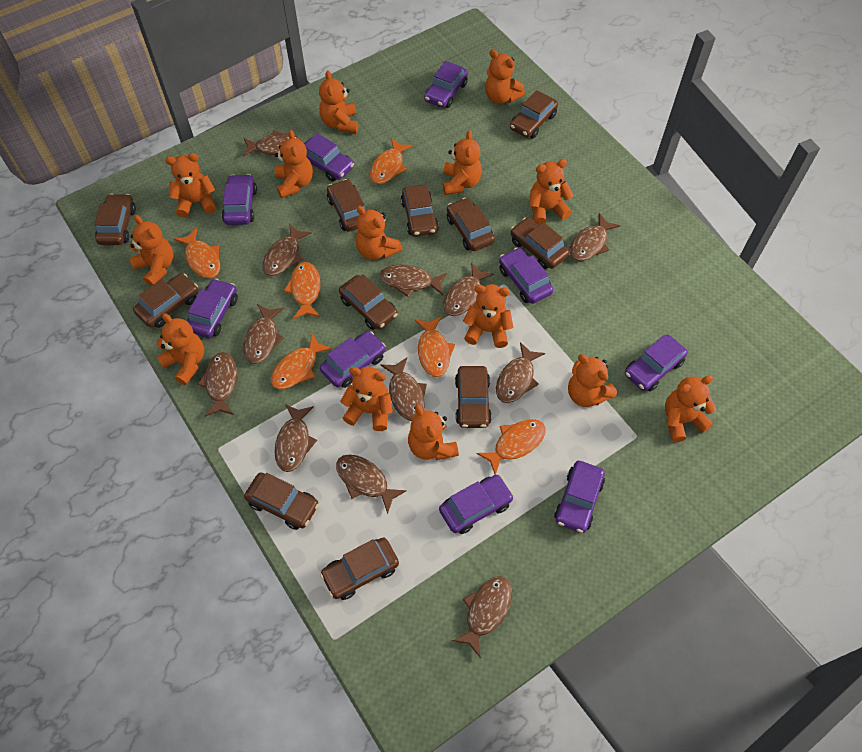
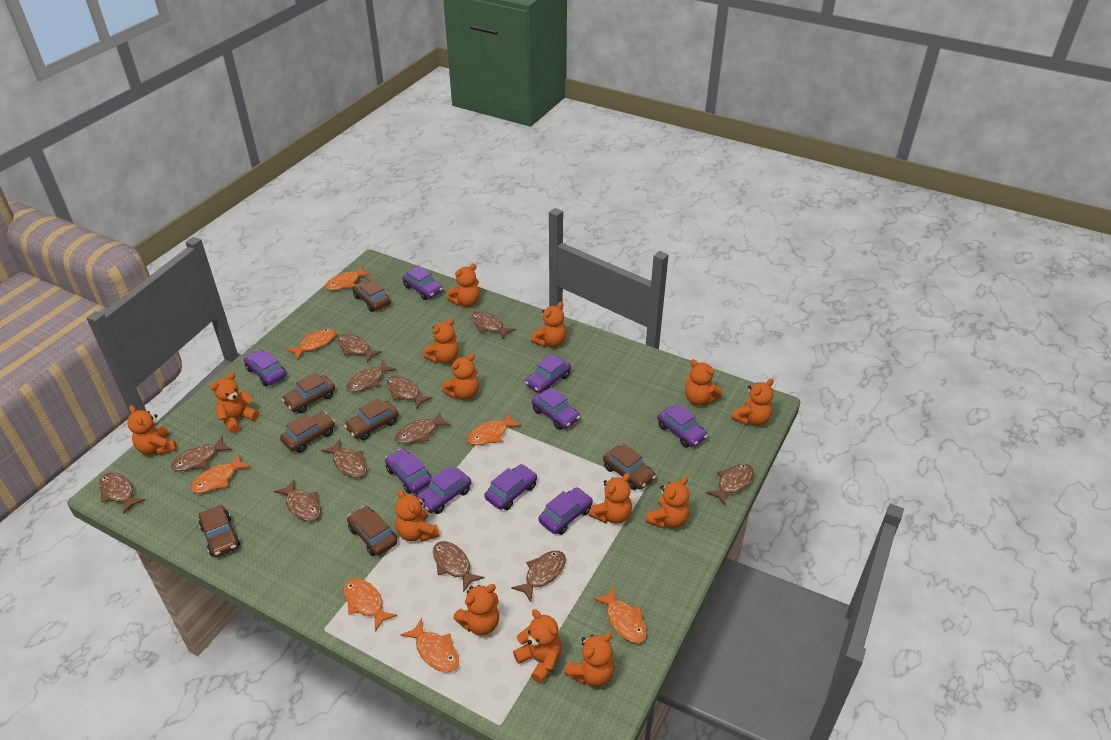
brown car: 11 -> 7
orange fish: 6 -> 7

